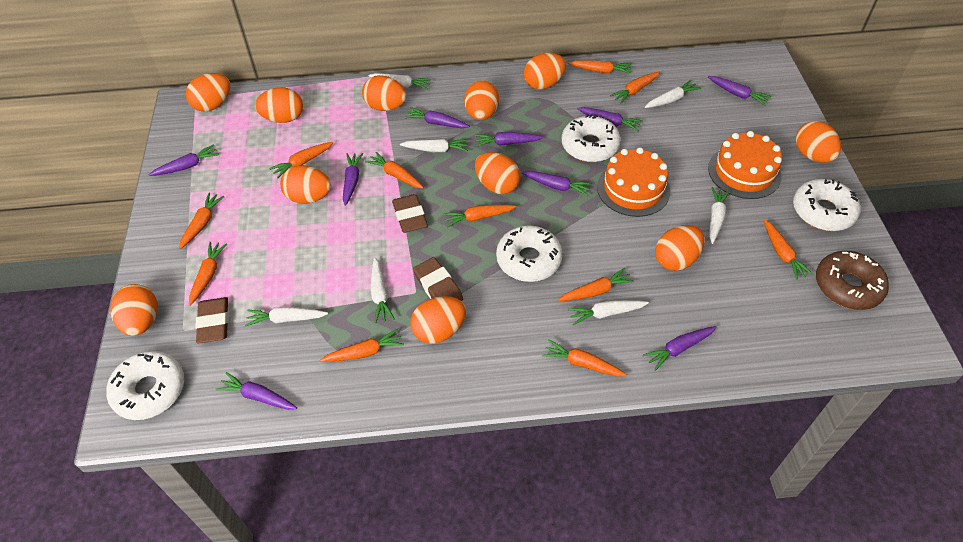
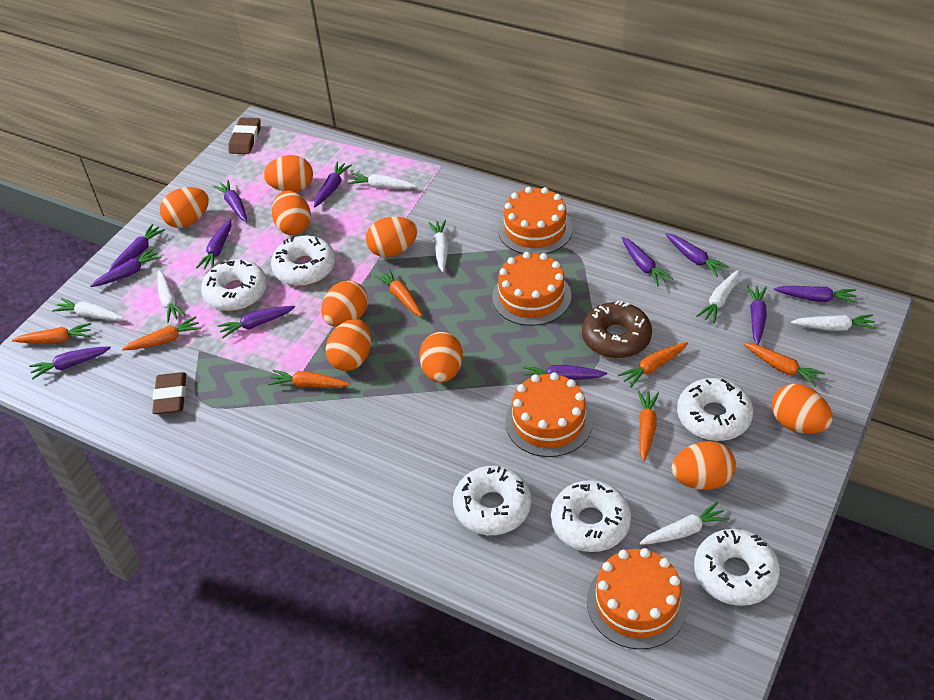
brown eraser: 3 -> 2
orange cake: 2 -> 4
orange carrot: 11 -> 7
orange egg: 11 -> 9
purple carrot: 9 -> 12
white donut: 4 -> 6

